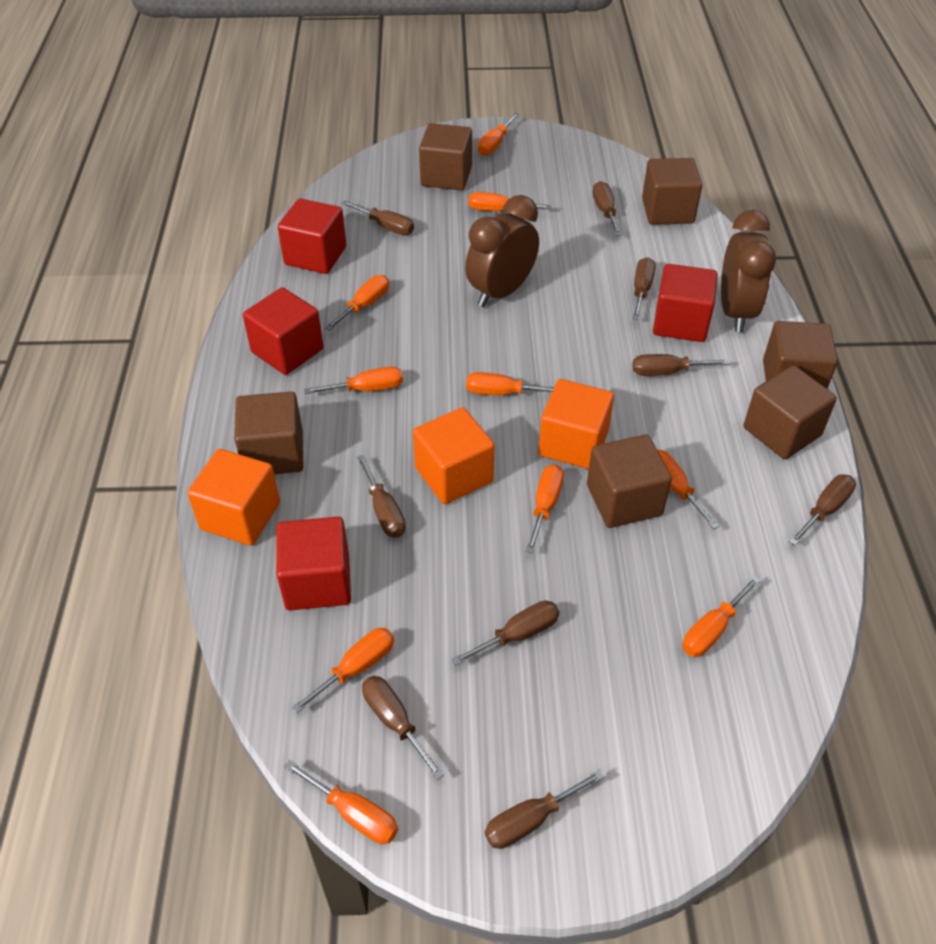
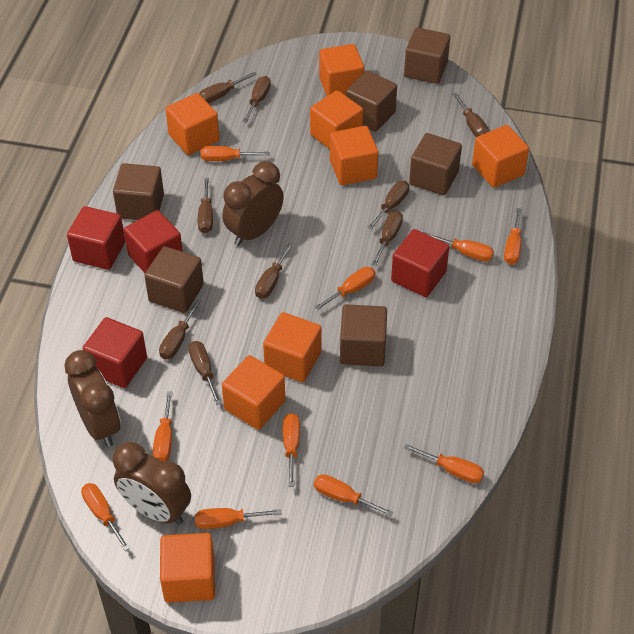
brown clock: 2 -> 3
orange cube: 3 -> 8

